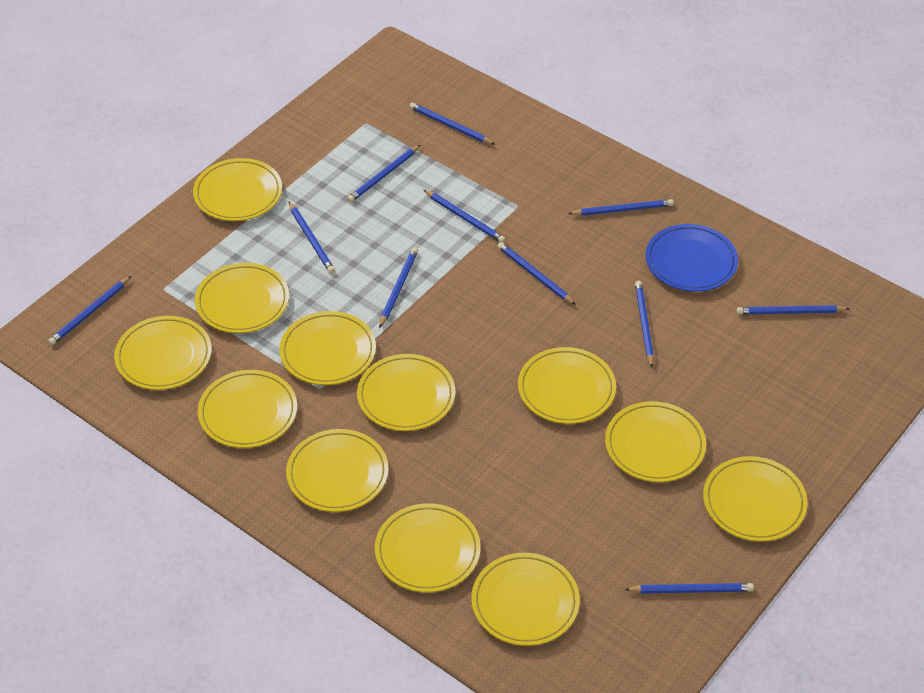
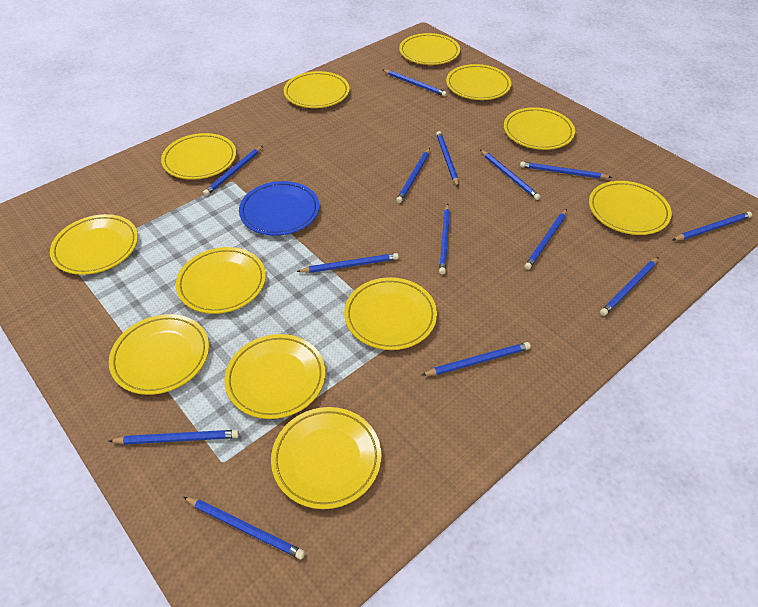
blue pencil: 11 -> 14

